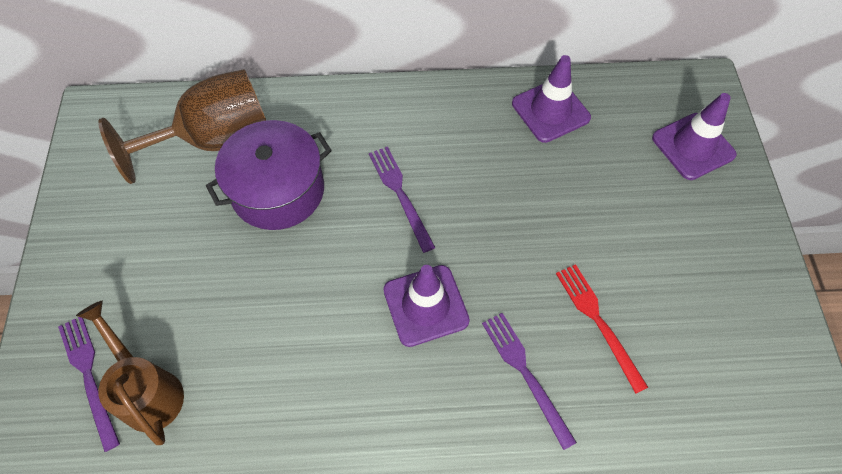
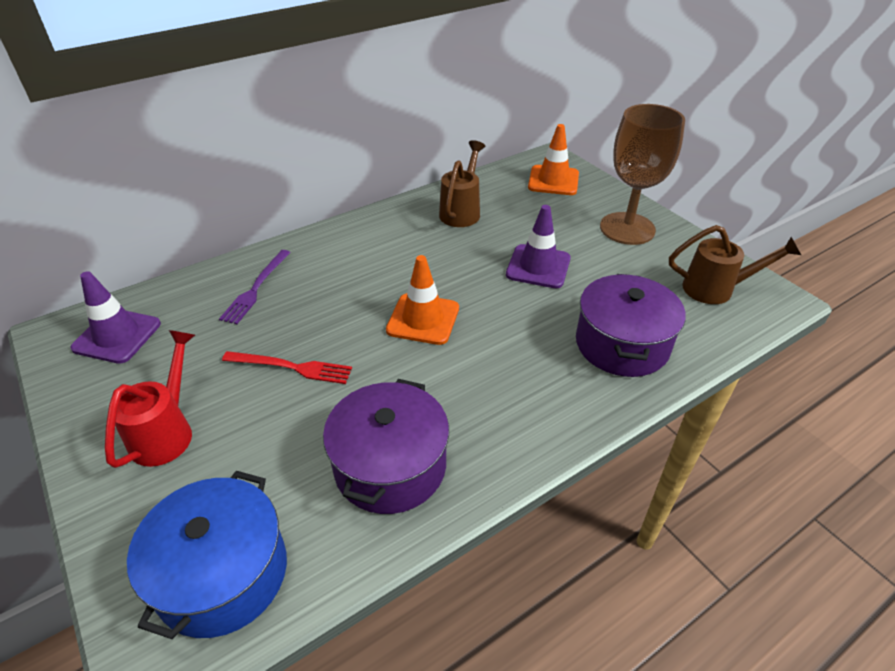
blue pot: 0 -> 1
brown watering can: 1 -> 2
orange traffic cone: 0 -> 2
purple fork: 3 -> 1
purple pot: 1 -> 2
purple traffic cone: 3 -> 2
red watering can: 0 -> 1

